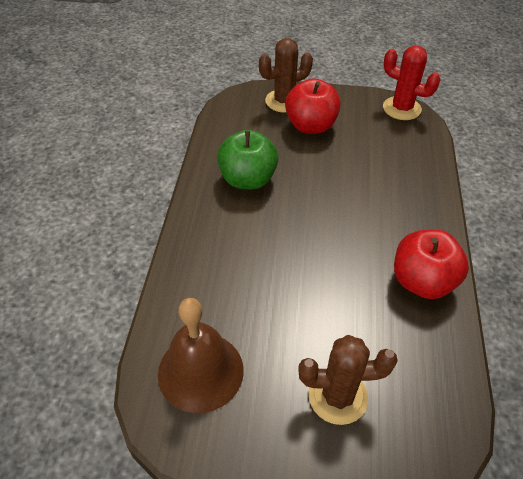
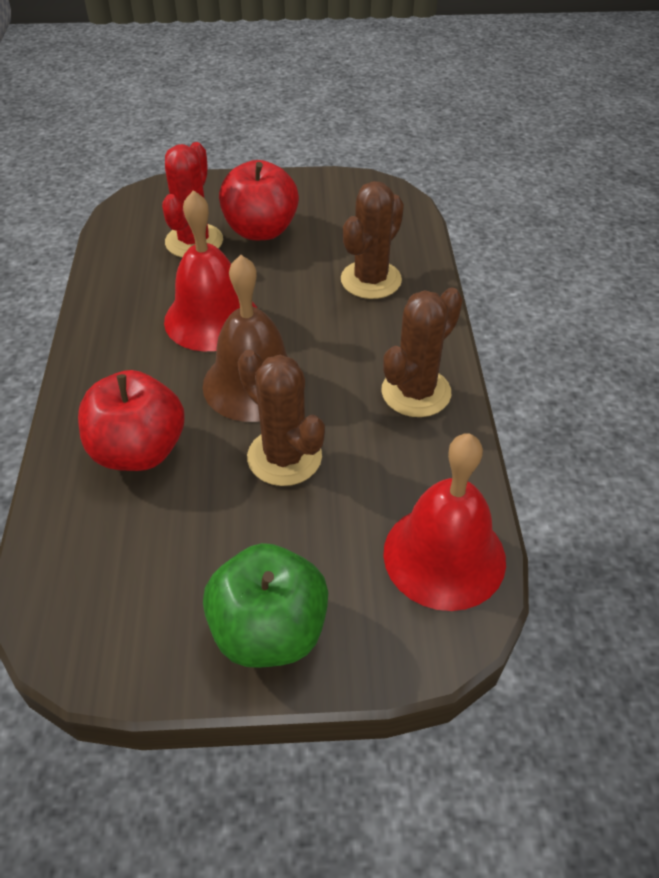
brown cactus: 2 -> 3
red bell: 0 -> 2

